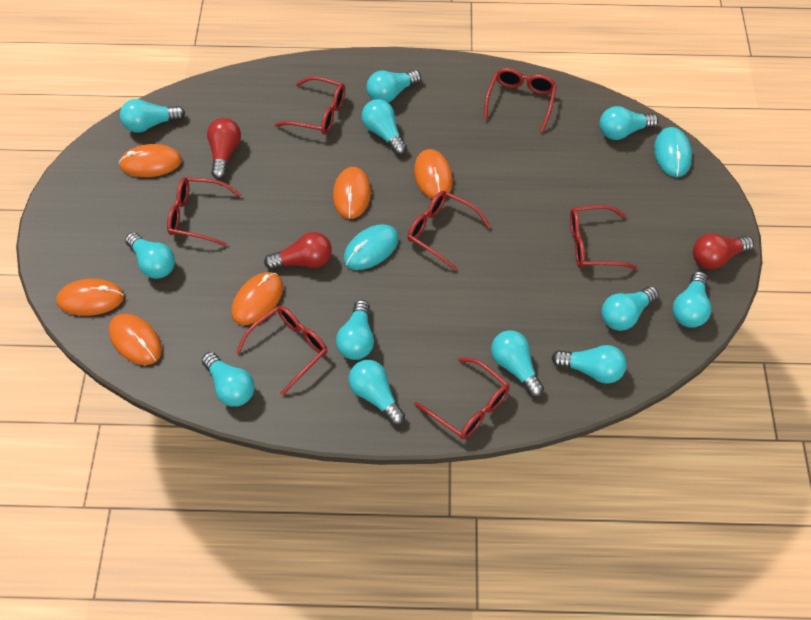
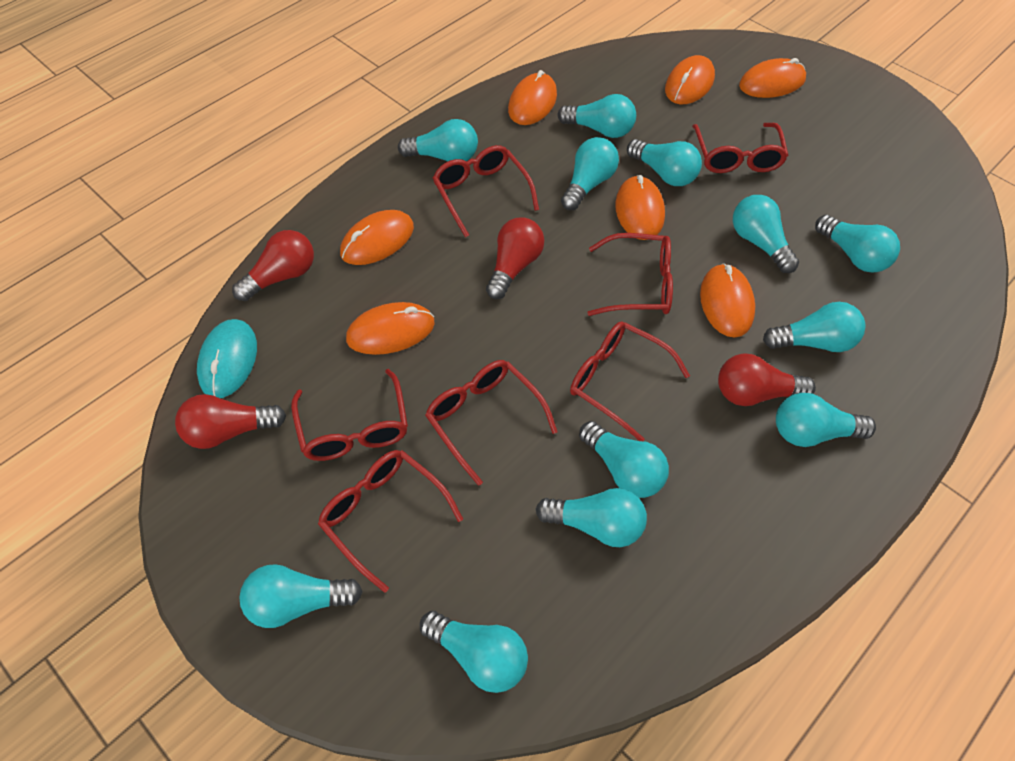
orange mouse: 6 -> 7
red light bulb: 3 -> 4
turquoise mouse: 2 -> 1

